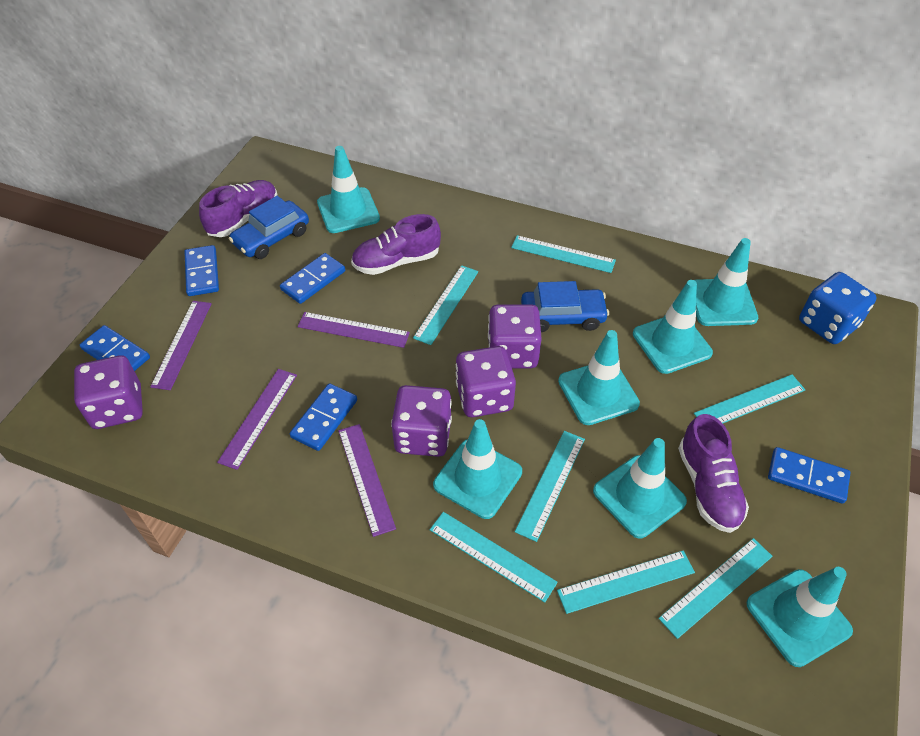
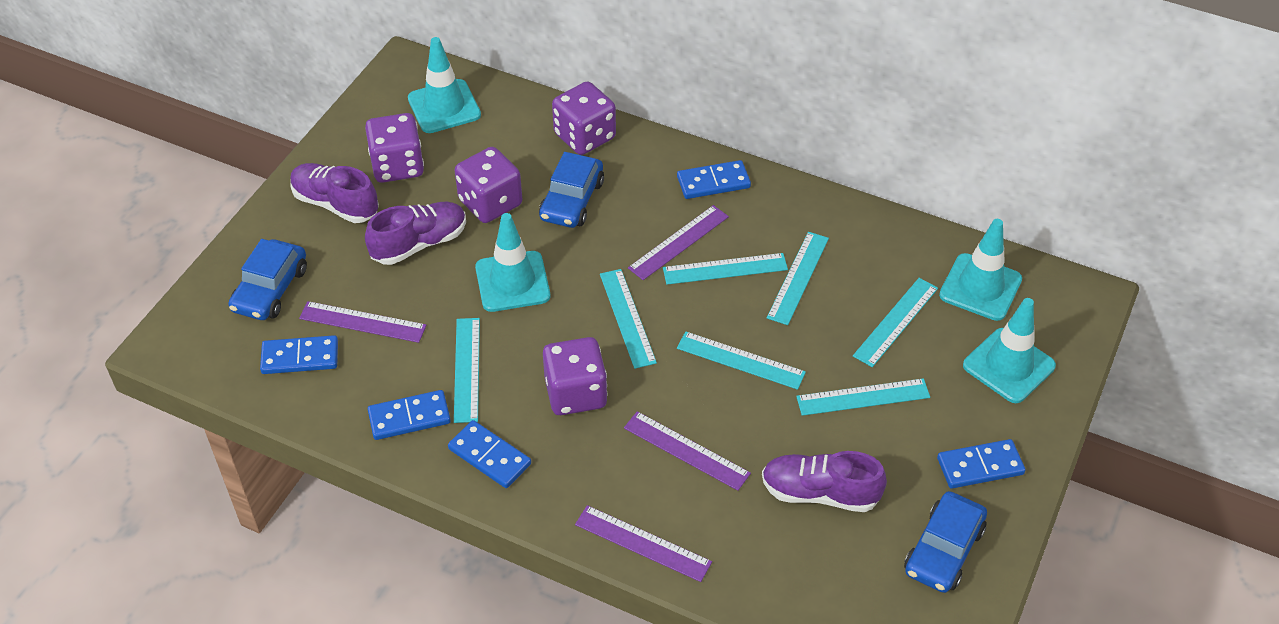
blue car: 2 -> 3
blue dice: 1 -> 0
turquoise traffic cone: 7 -> 4

